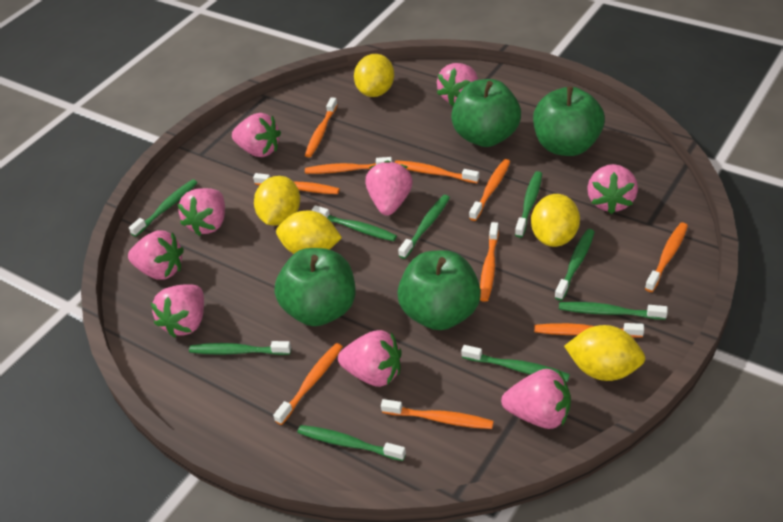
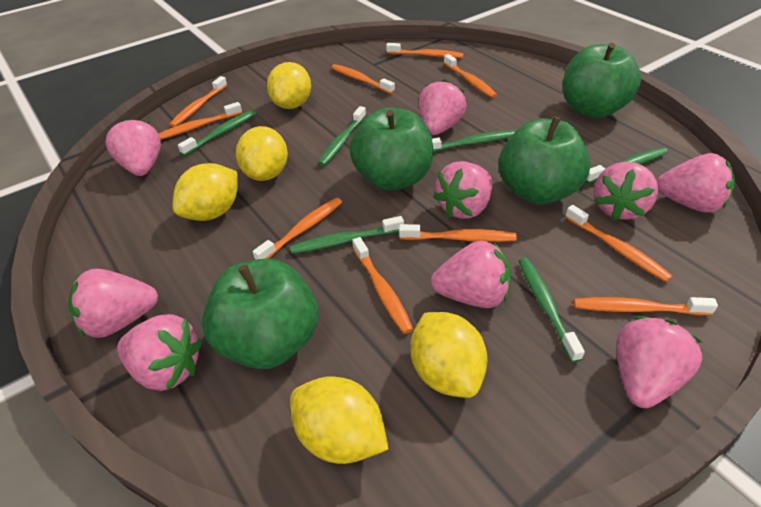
green toothbrush: 9 -> 6

